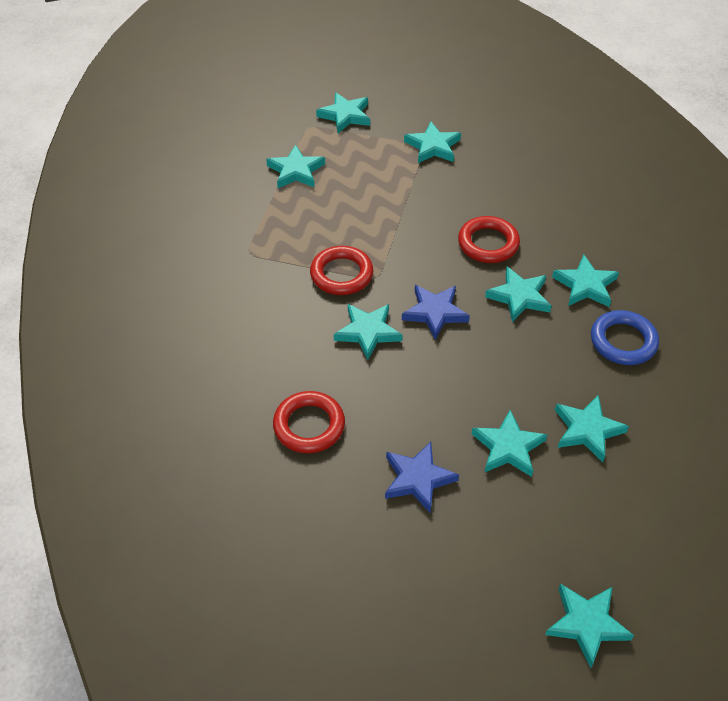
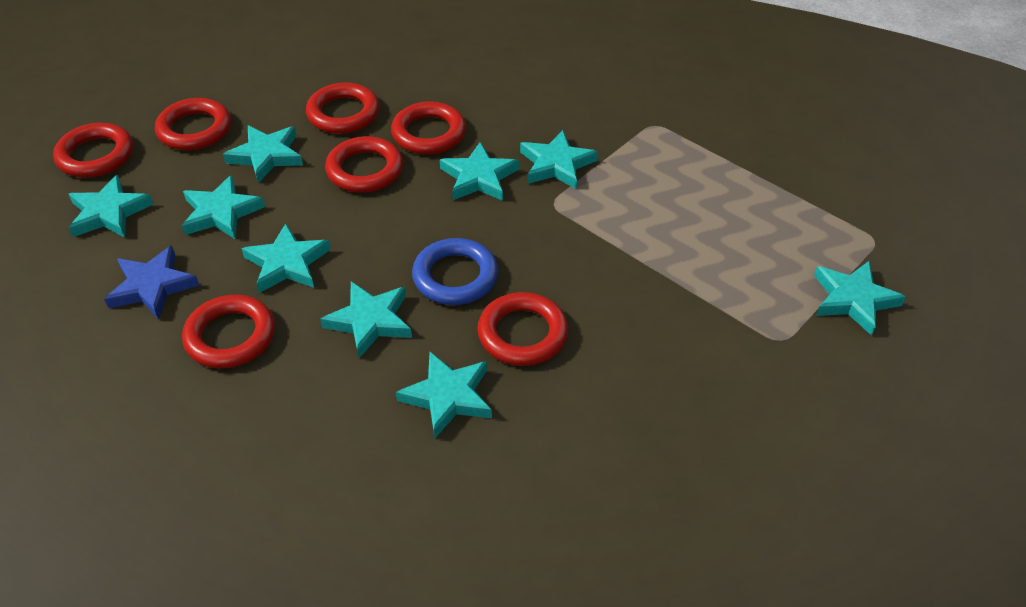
blue star: 2 -> 1
red ring: 3 -> 7

